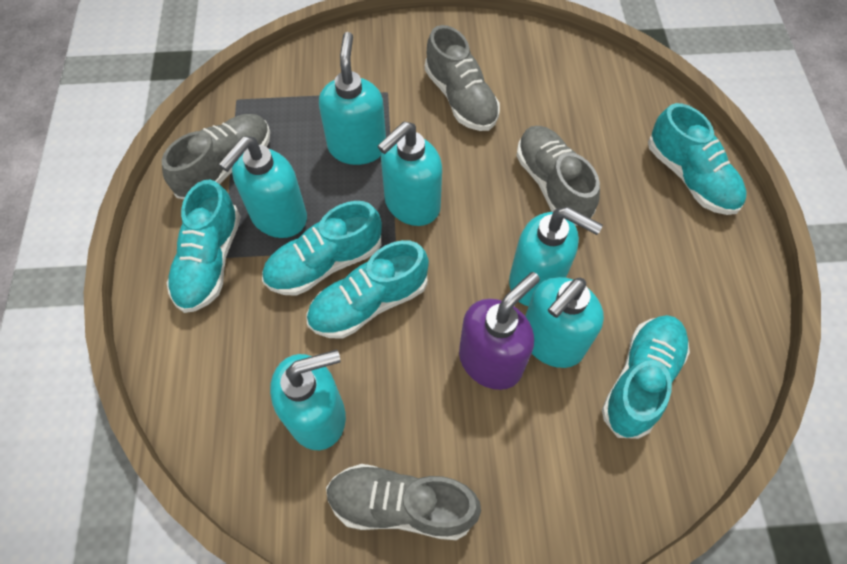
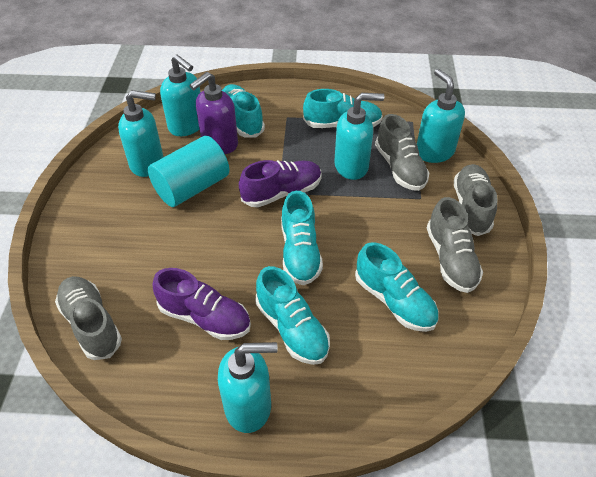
purple shoe: 0 -> 2
turquoise cylinder: 0 -> 1
turquoise soap dispenser: 6 -> 5

